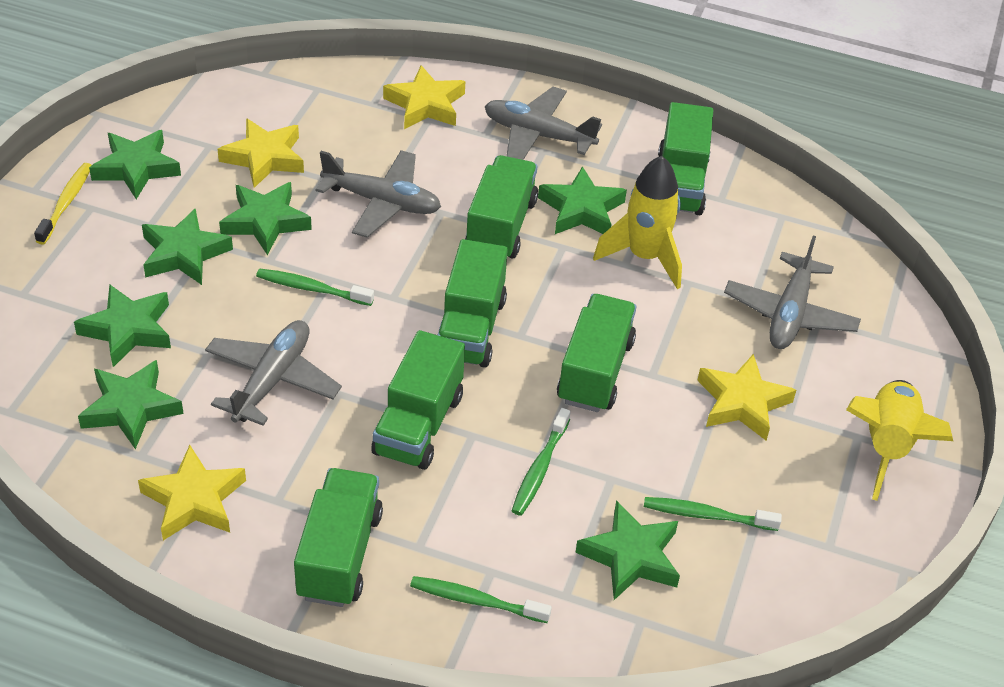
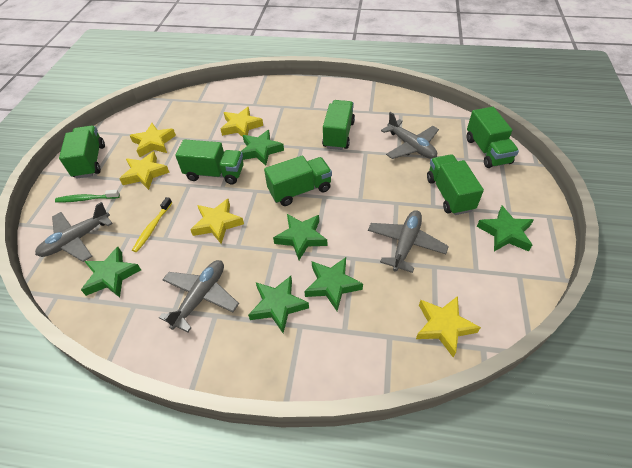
green star: 7 -> 6
green toothbrush: 4 -> 1
yellow rocket: 2 -> 0
yellow star: 4 -> 5

